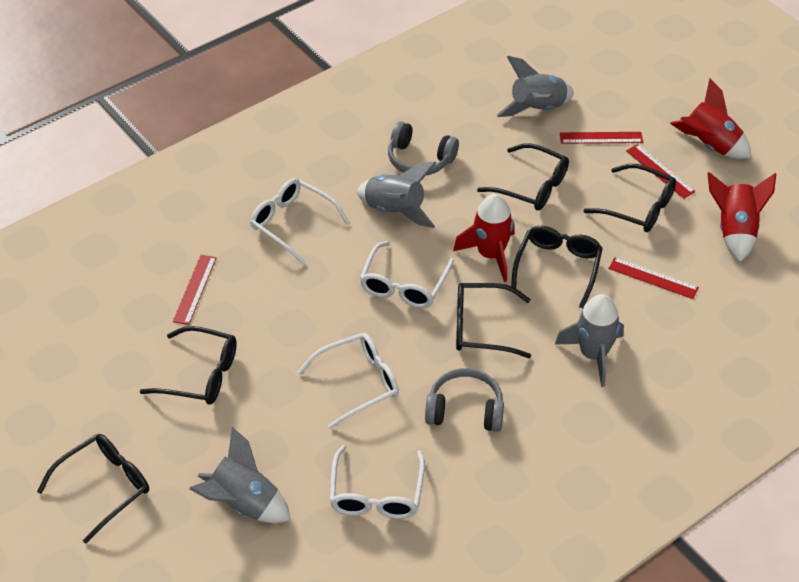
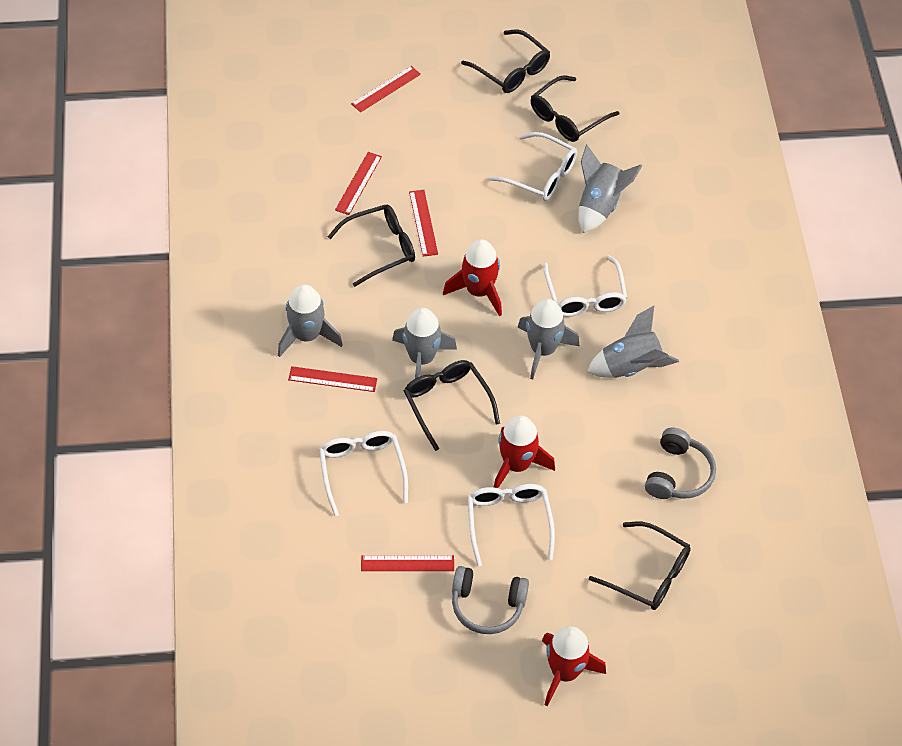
black glasses: 6 -> 5
grey rocket: 4 -> 5
red ruler: 4 -> 5

